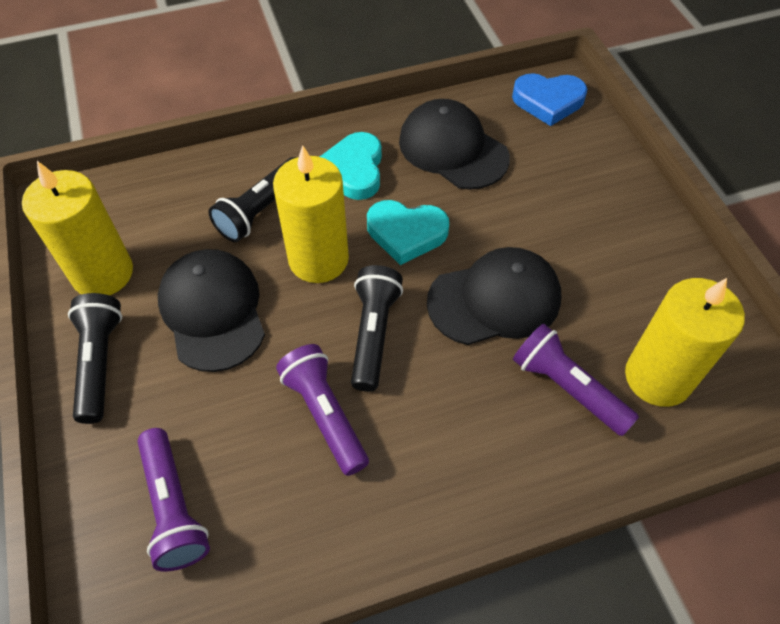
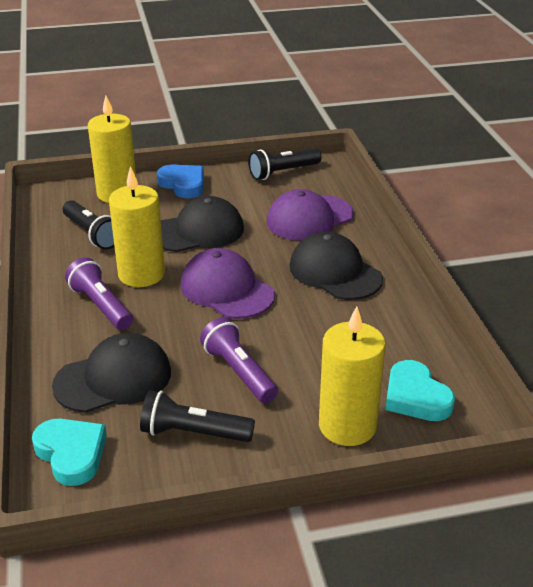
purple cap: 0 -> 2
purple flashlight: 3 -> 2

